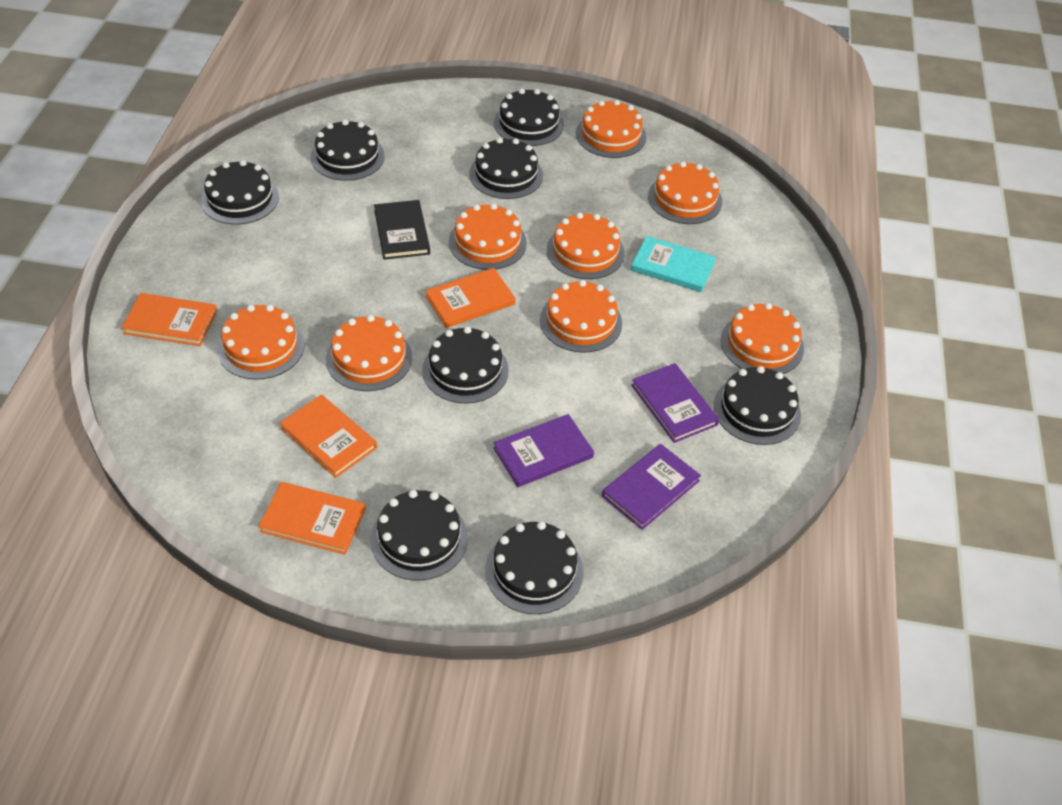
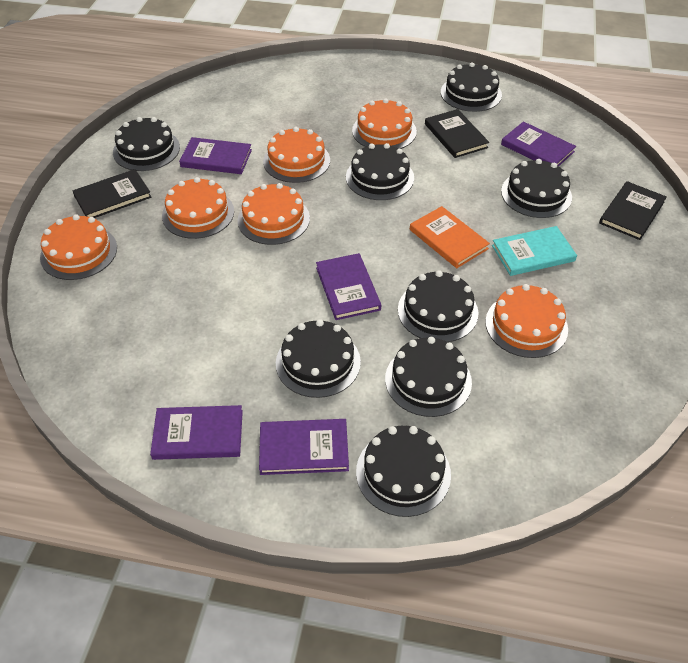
black book: 1 -> 3
orange book: 4 -> 1
orange cake: 8 -> 6
purple book: 3 -> 5

